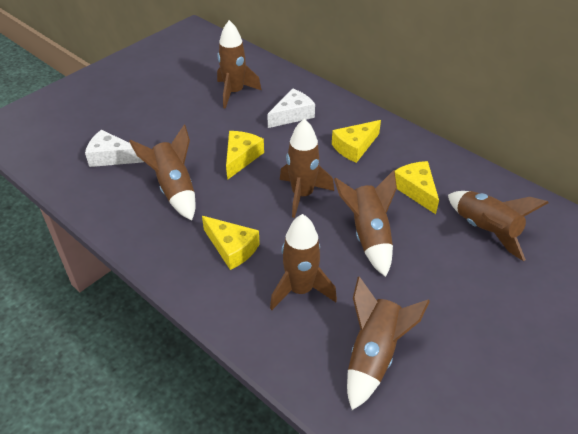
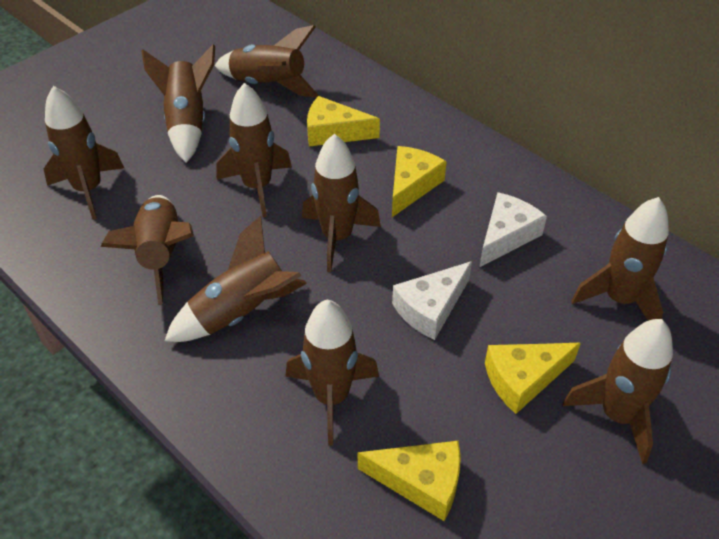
brown rocket: 7 -> 10

